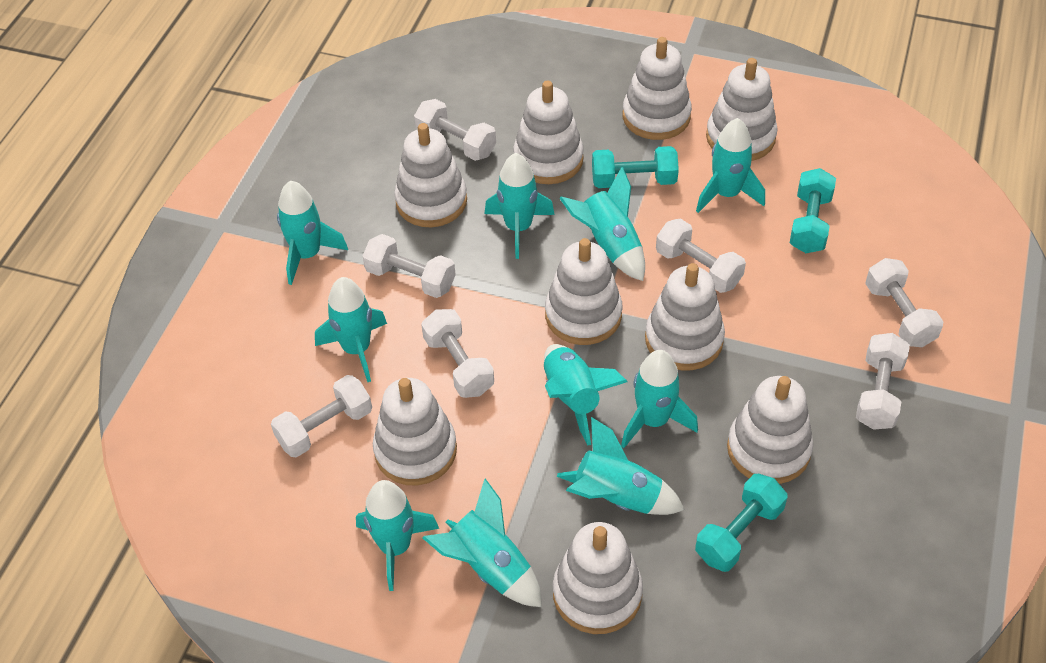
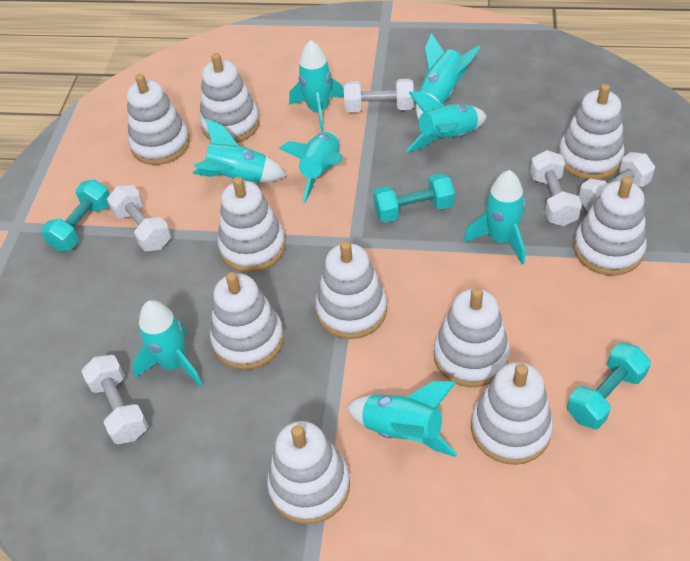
turquoise rocket: 10 -> 8
white dumbbell: 7 -> 5
white stacking toy: 9 -> 10

